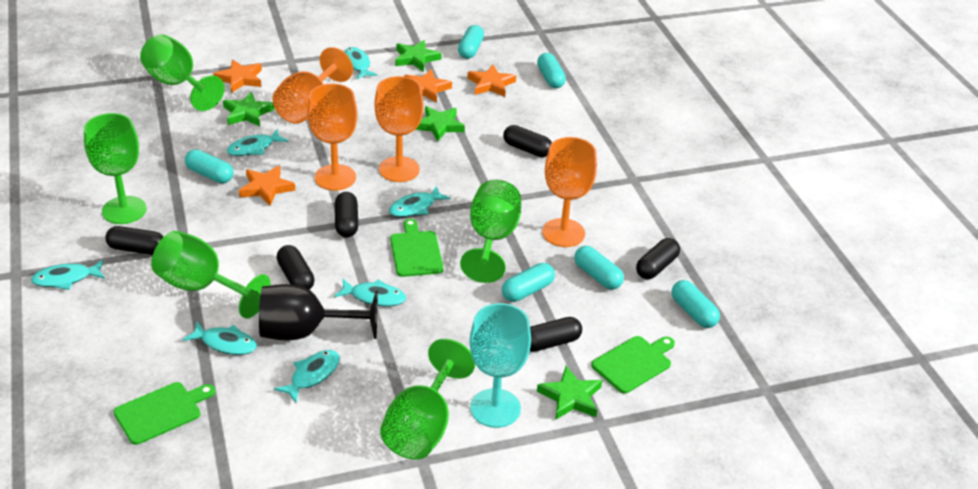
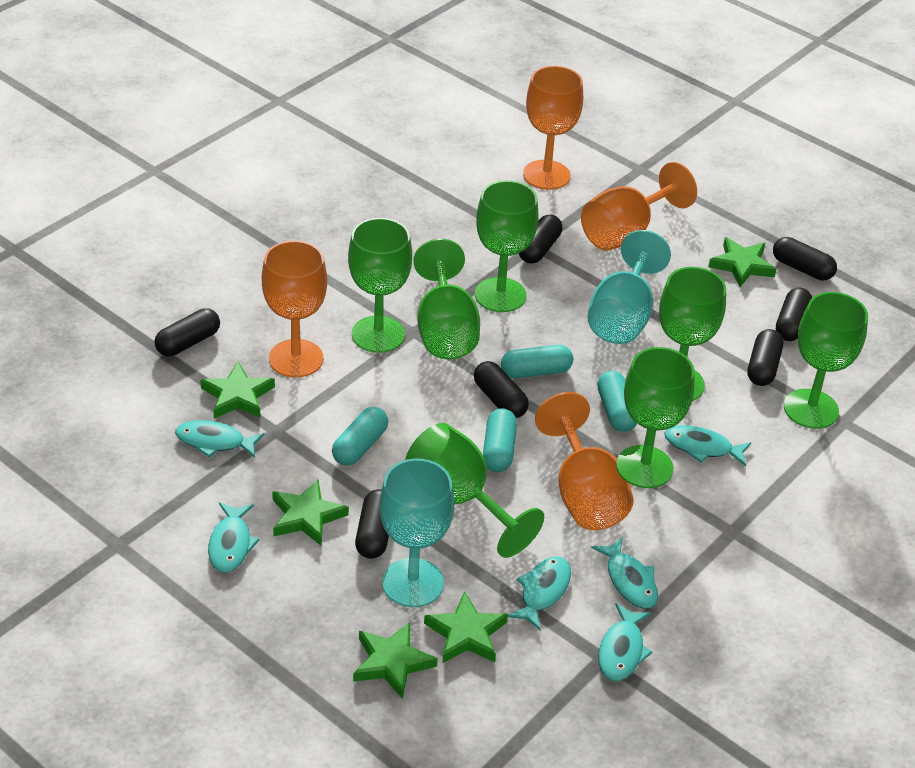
black capsule: 6 -> 7
black goblet: 1 -> 0
green cutting board: 3 -> 0
green goblet: 5 -> 7
green star: 4 -> 5
orange star: 4 -> 0
turquoise capsule: 6 -> 4
turquoise fish: 7 -> 6
turquoise goblet: 1 -> 2

